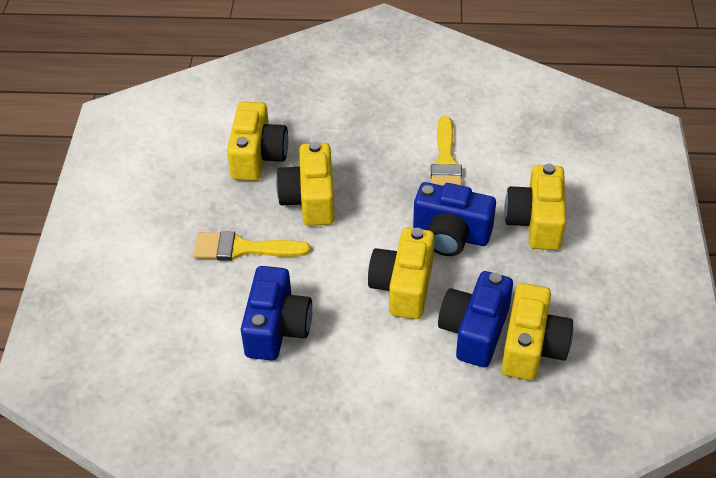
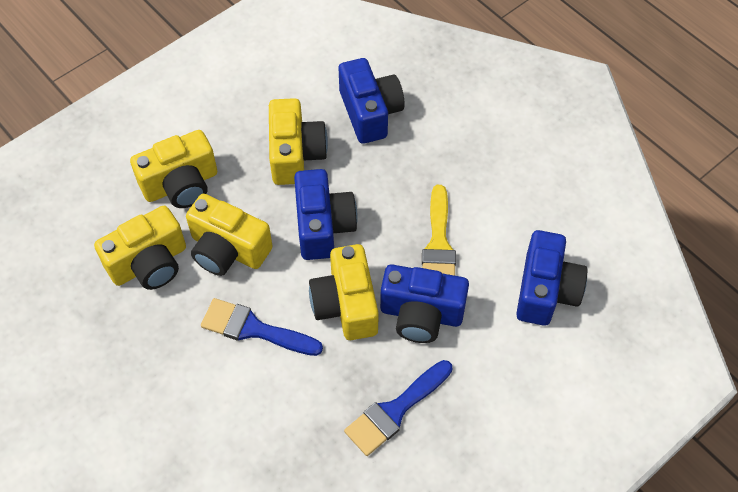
blue brush: 0 -> 2
blue camera: 3 -> 4
yellow brush: 2 -> 1

